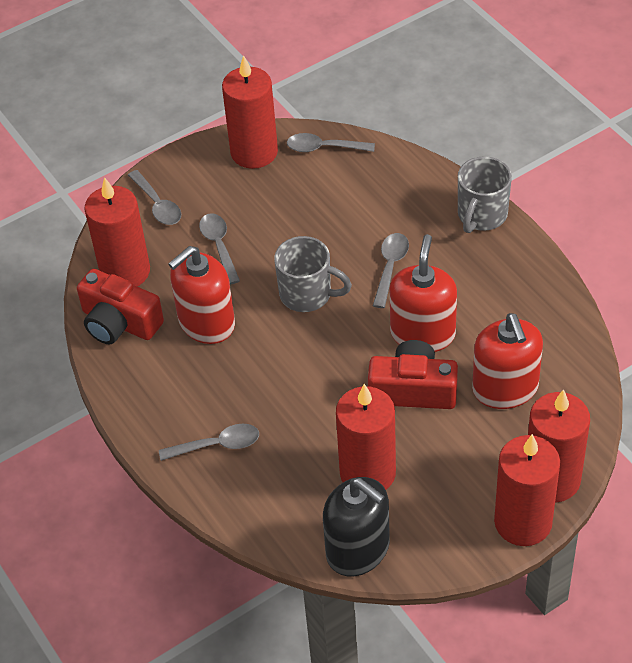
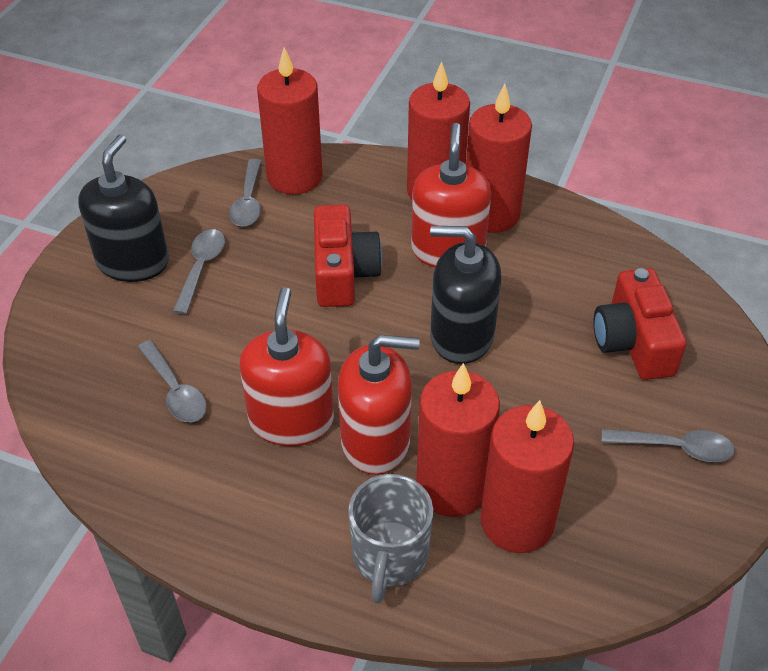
black soap dispenser: 1 -> 2
grey mug: 2 -> 1
grey spoon: 5 -> 4

